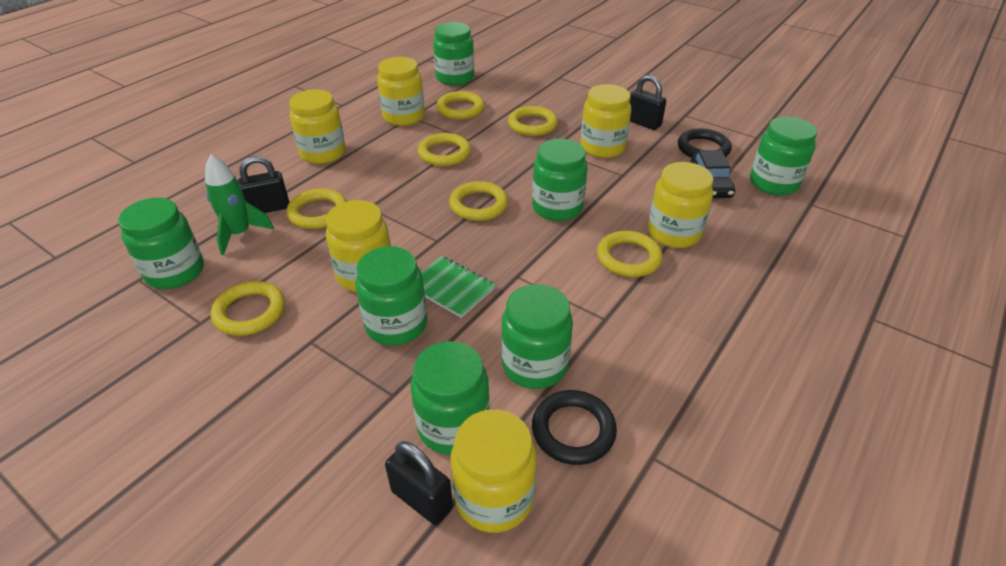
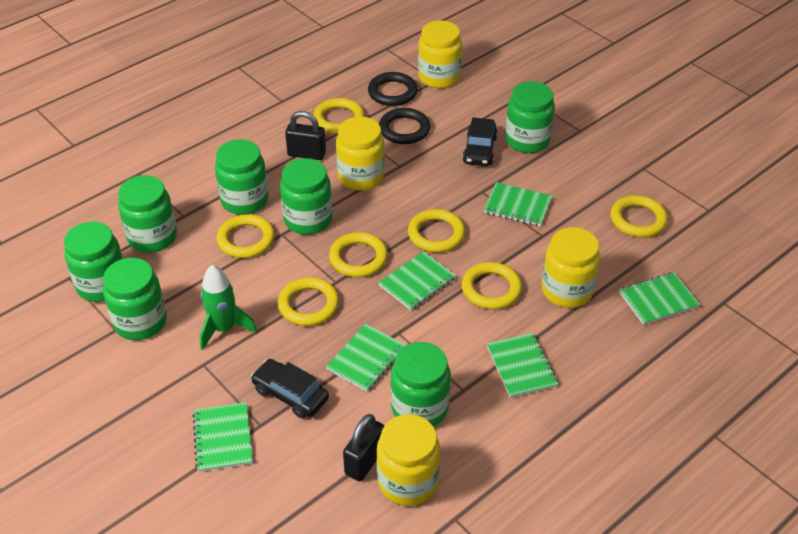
black car: 1 -> 2
black padlock: 3 -> 2
green notebook: 1 -> 6
yellow jar: 6 -> 4

